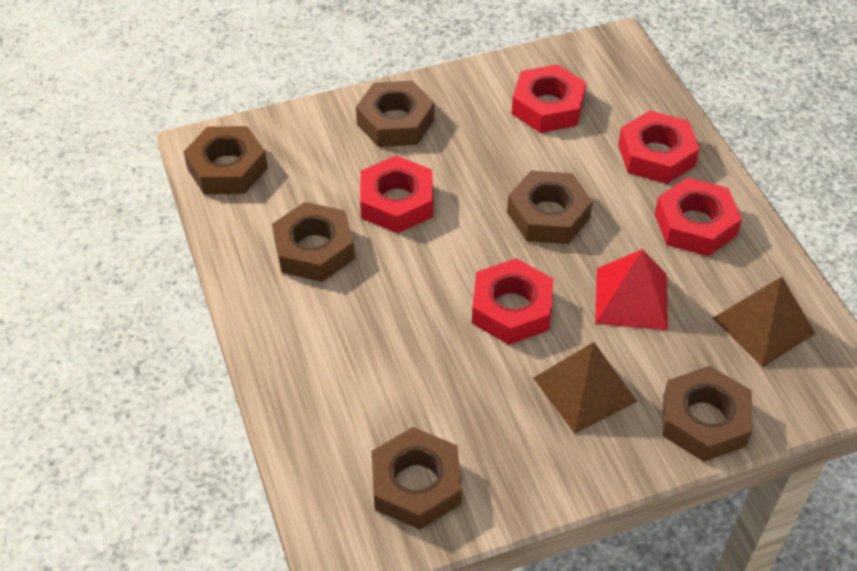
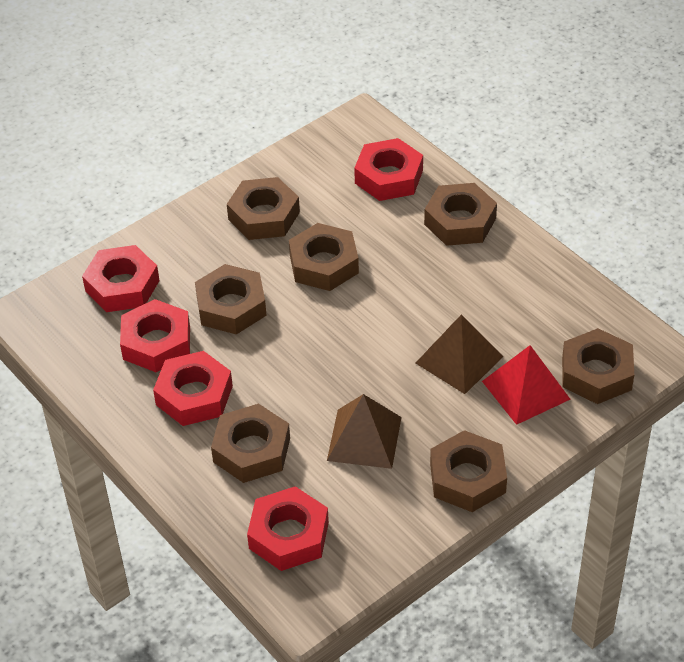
brown nut: 6 -> 7

